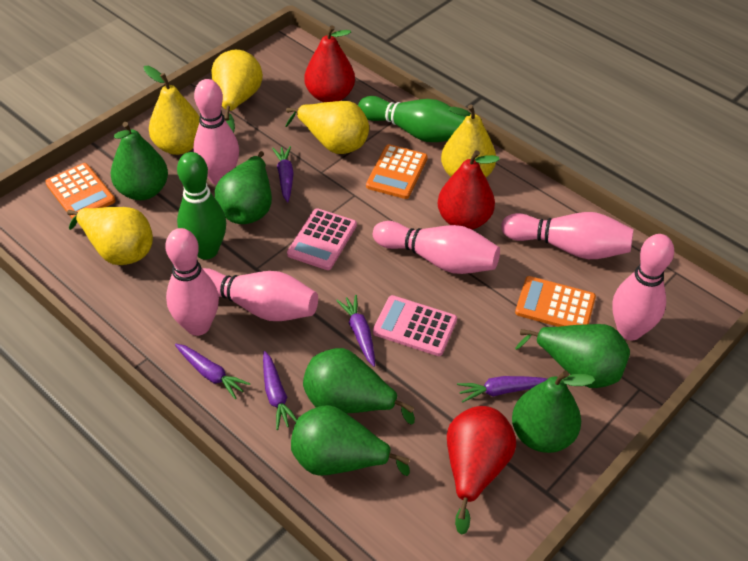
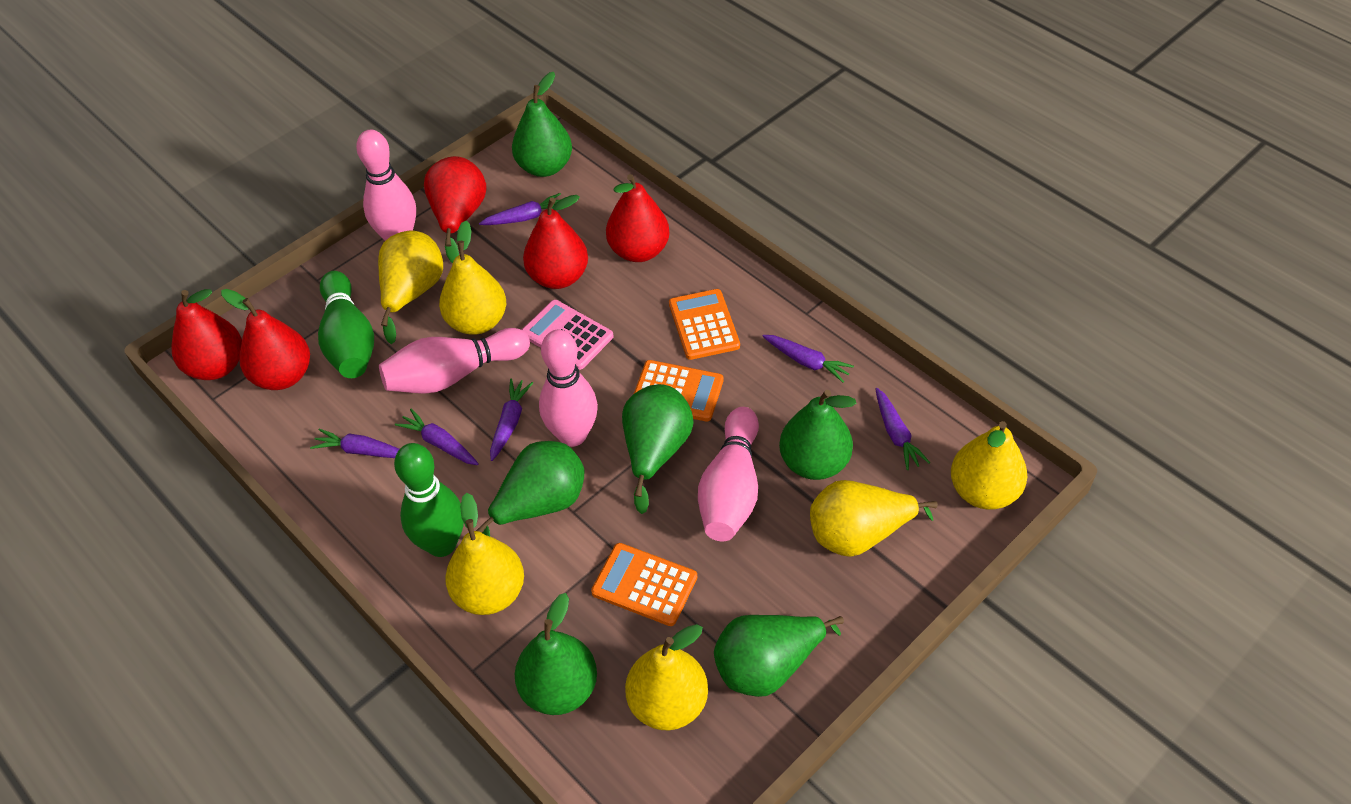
pink bowling pin: 6 -> 4
pink calculator: 2 -> 1
purple carrot: 5 -> 6
red pear: 3 -> 5
yellow pear: 5 -> 6

